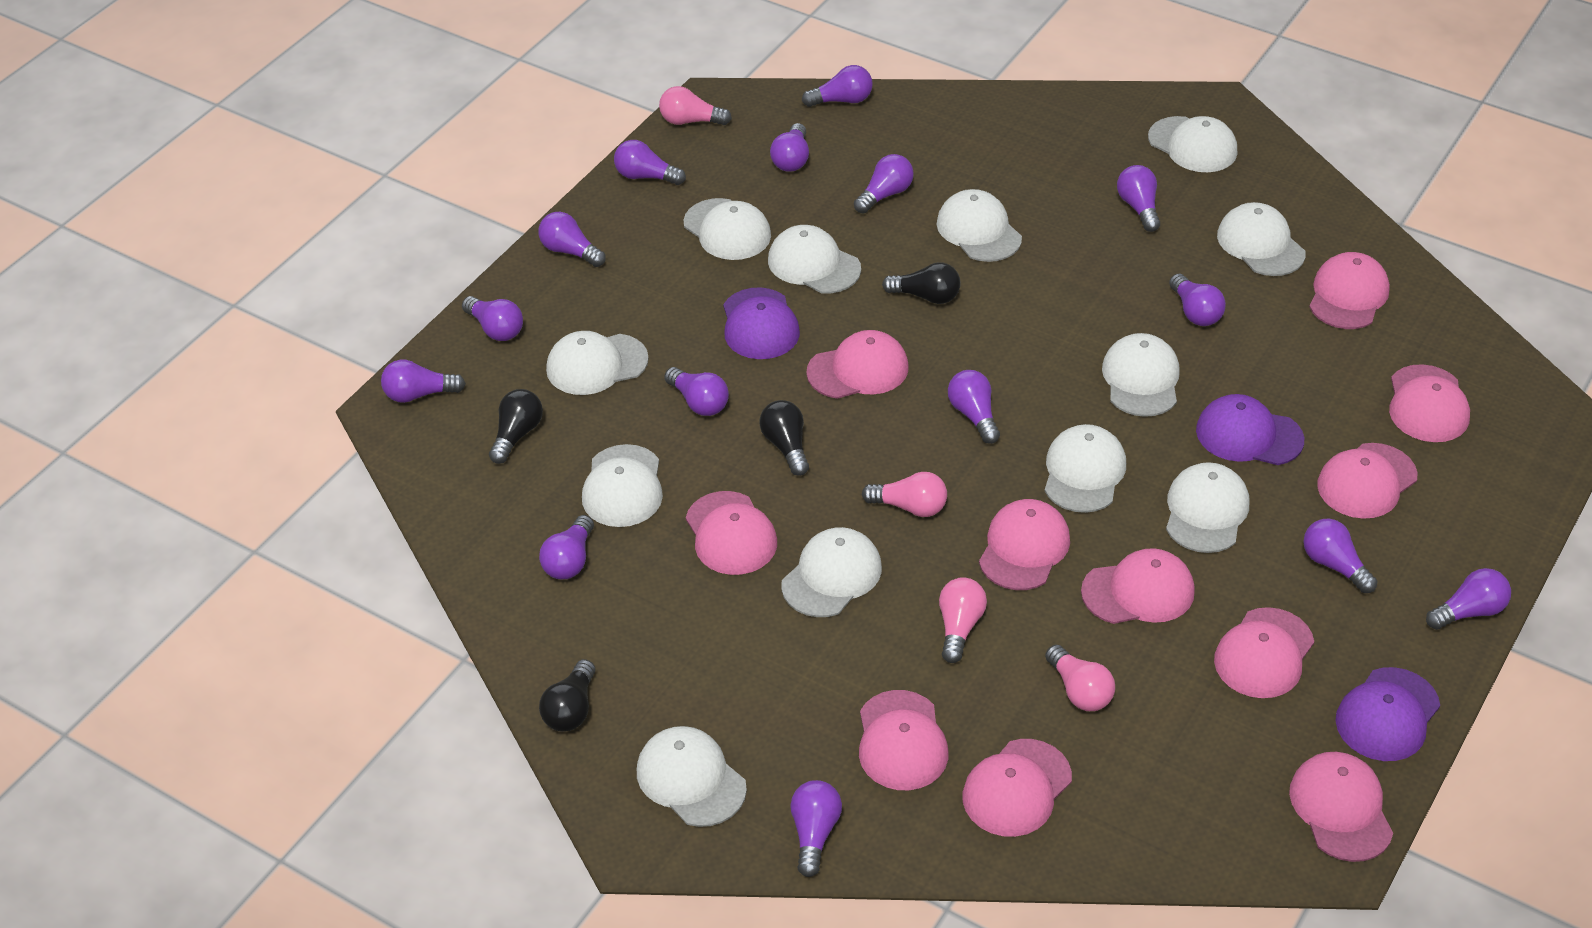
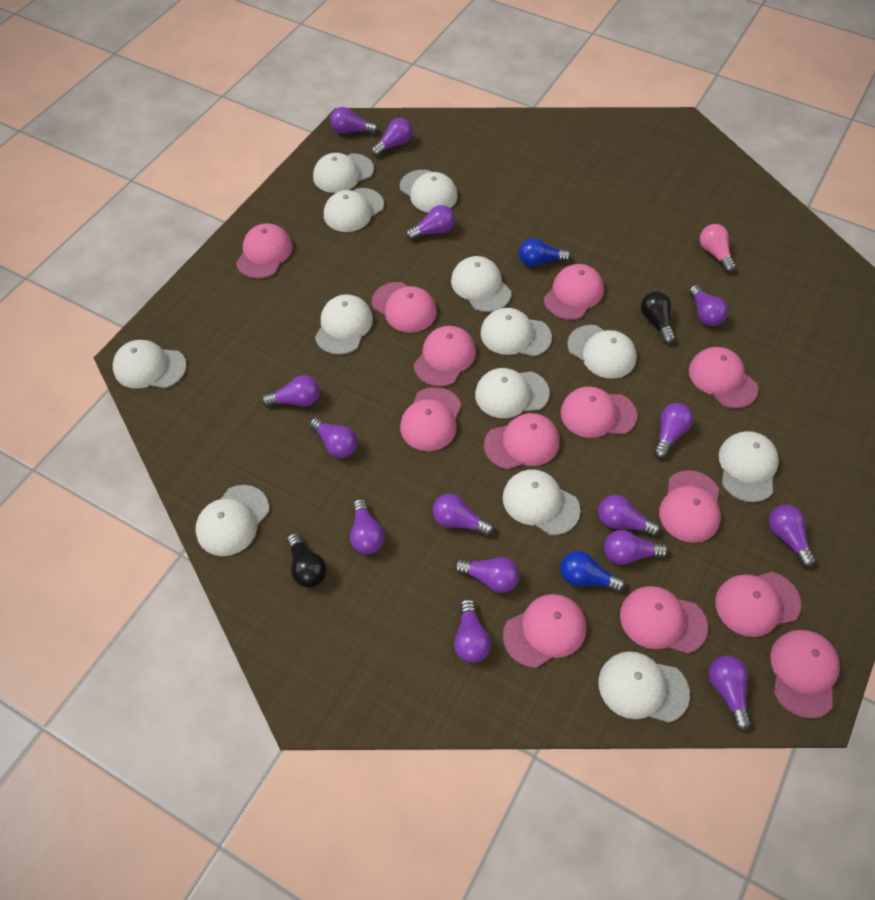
black light bulb: 4 -> 2
blue light bulb: 0 -> 2
pink cap: 11 -> 13
pink light bulb: 4 -> 1
purple cap: 3 -> 0
white cap: 12 -> 13

